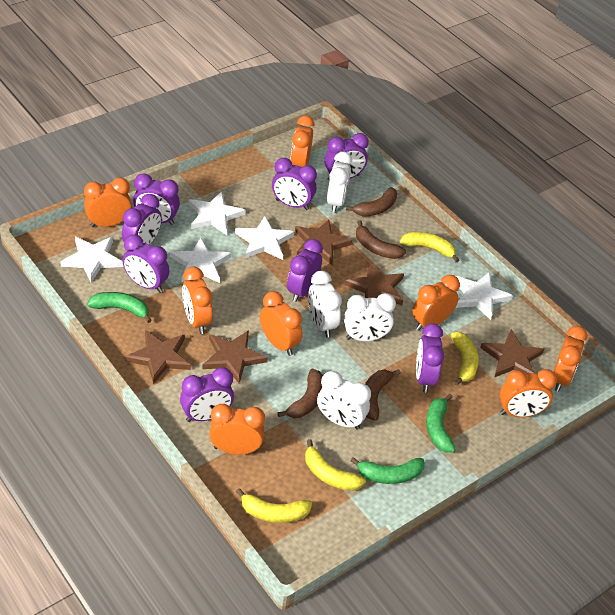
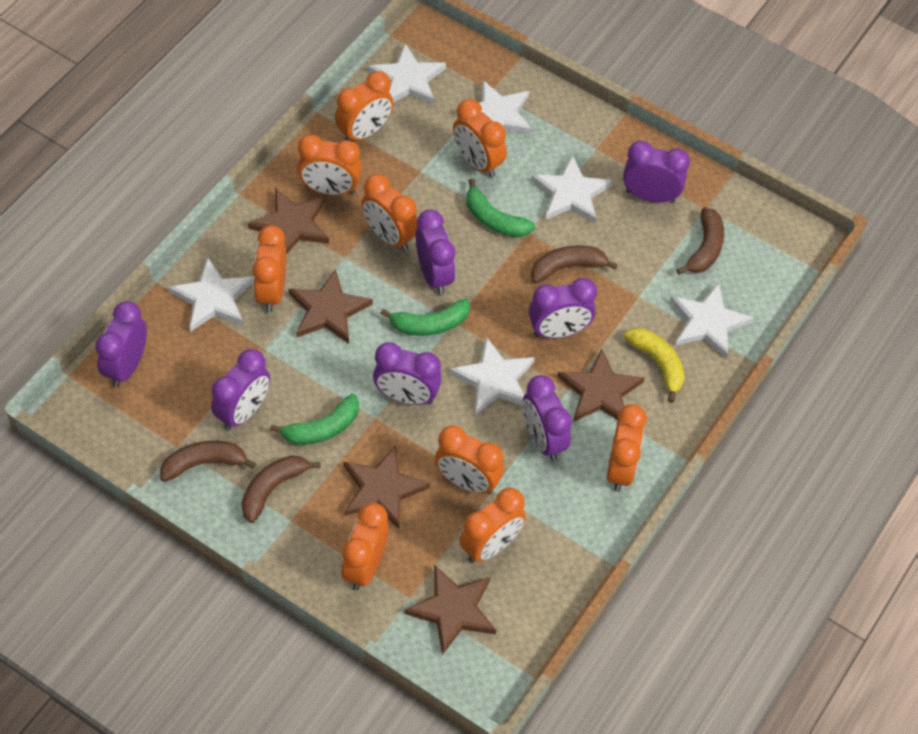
orange clock: 8 -> 9
purple clock: 8 -> 7
white clock: 4 -> 0
white star: 5 -> 6
yellow banana: 4 -> 1

